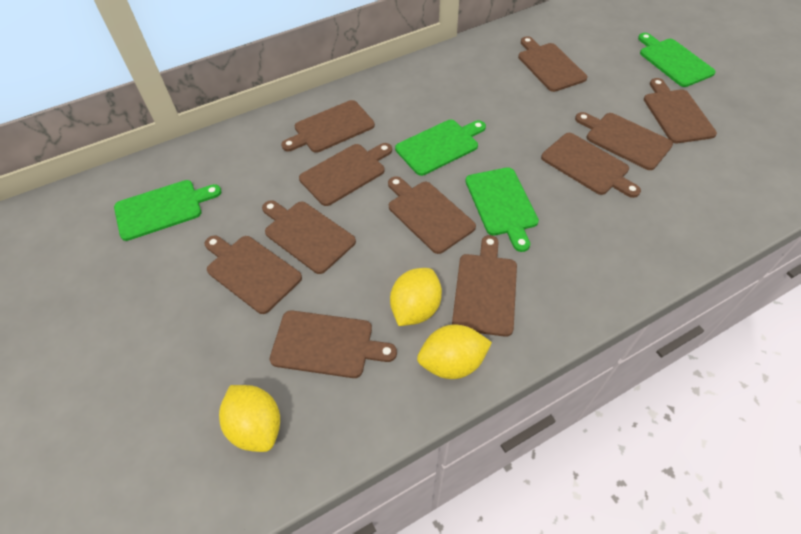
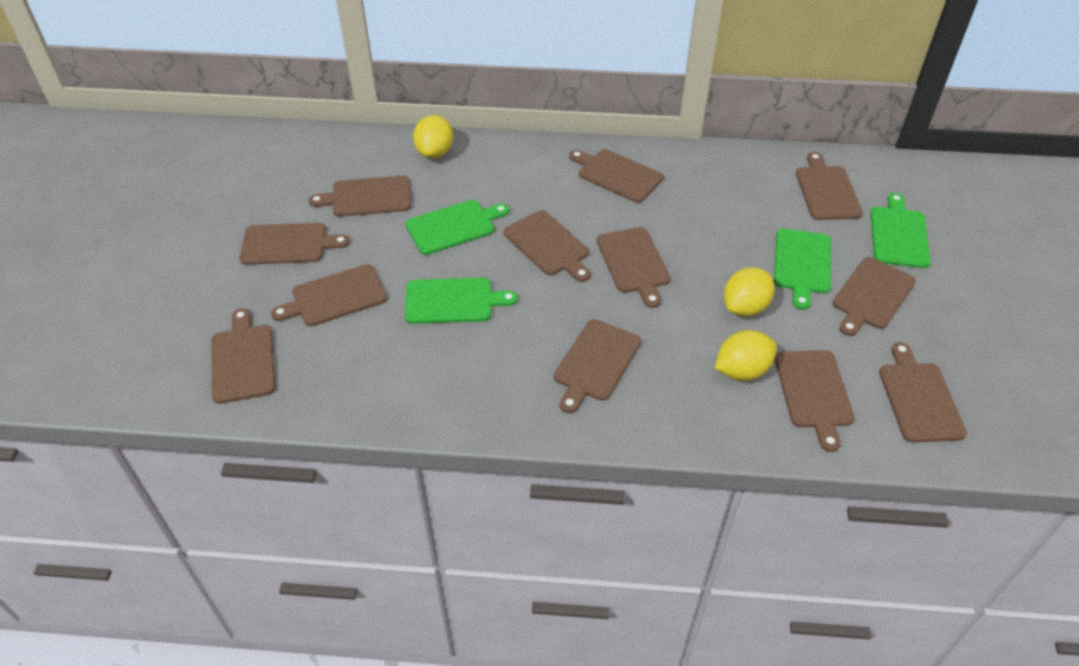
brown cutting board: 11 -> 12

